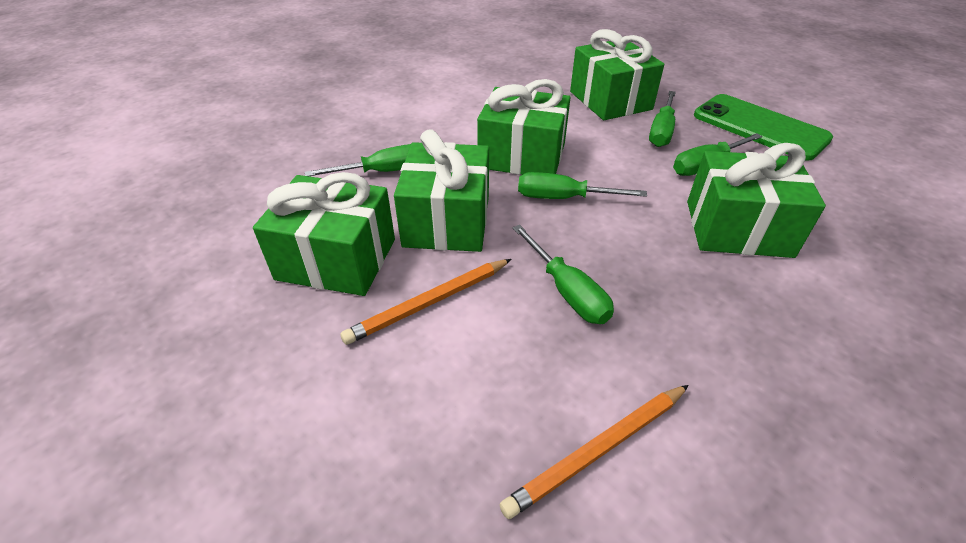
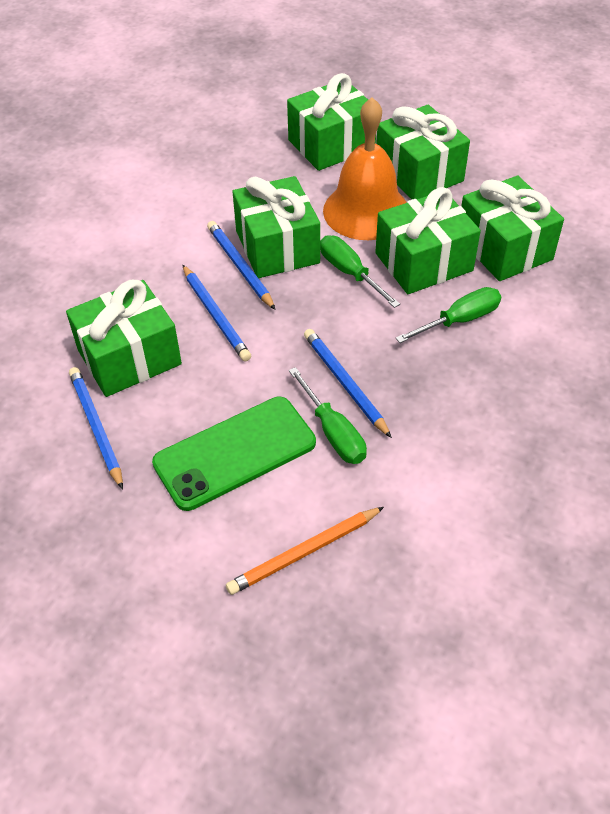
blue pencil: 0 -> 4
green gift: 5 -> 6
green screwdriver: 5 -> 3
orange bell: 0 -> 1
orange pencil: 2 -> 1

